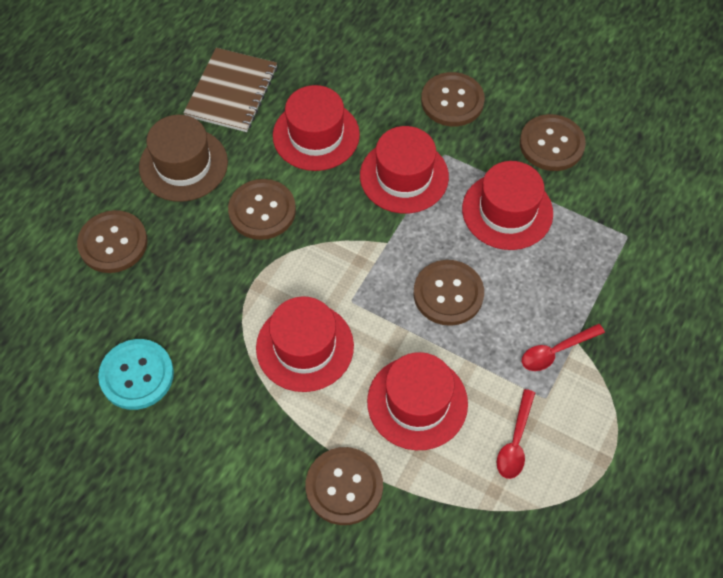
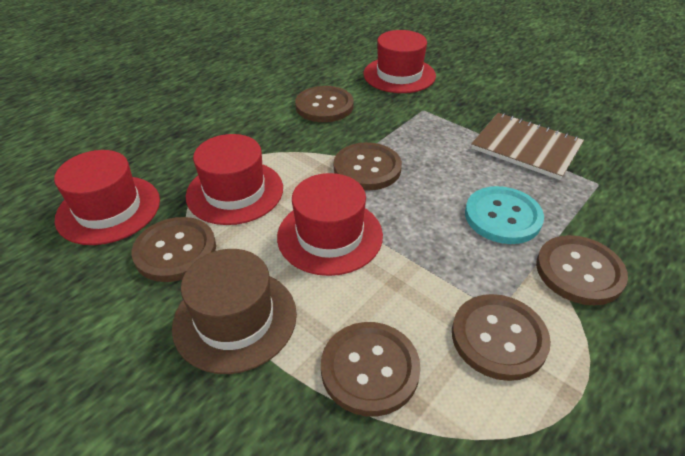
red hat: 5 -> 4
red spoon: 2 -> 0

